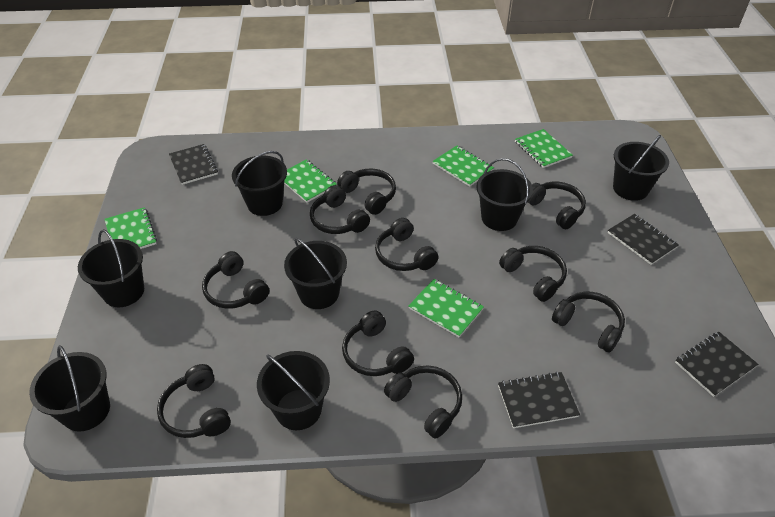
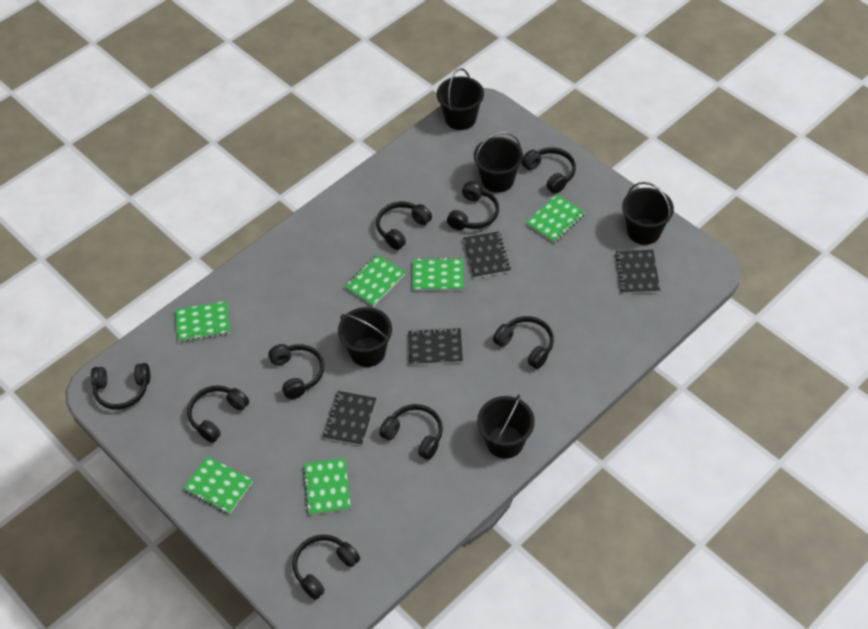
black bucket: 7 -> 5
black headphones: 10 -> 9
green notebook: 5 -> 6

